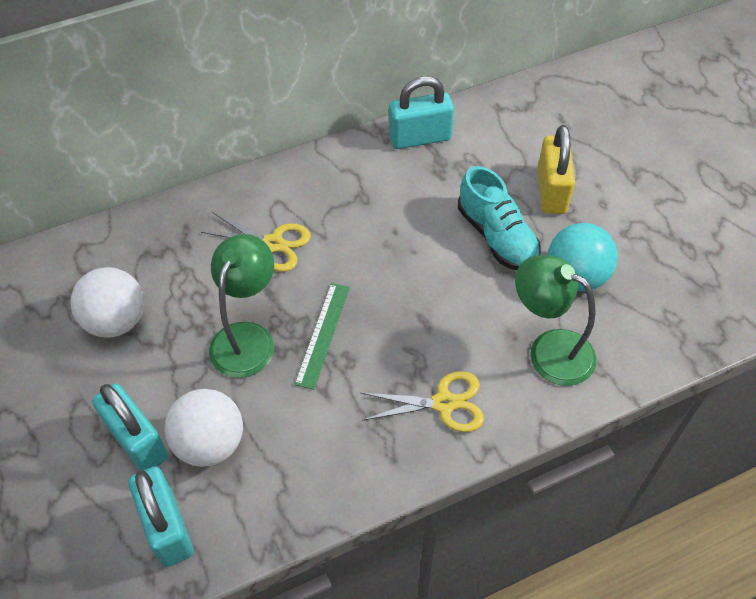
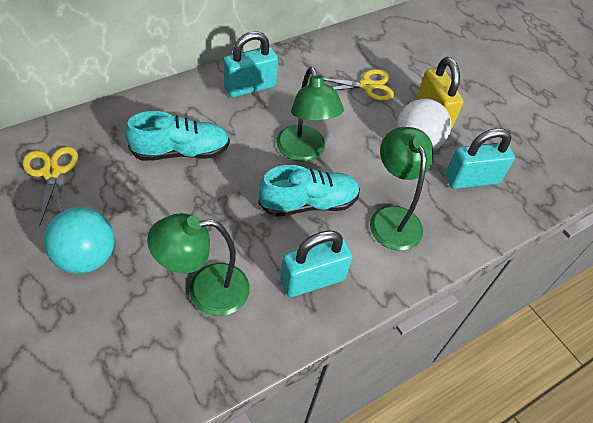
green lamp: 2 -> 3
green ruler: 1 -> 0
turquoise shoe: 1 -> 2
white ball: 2 -> 1

